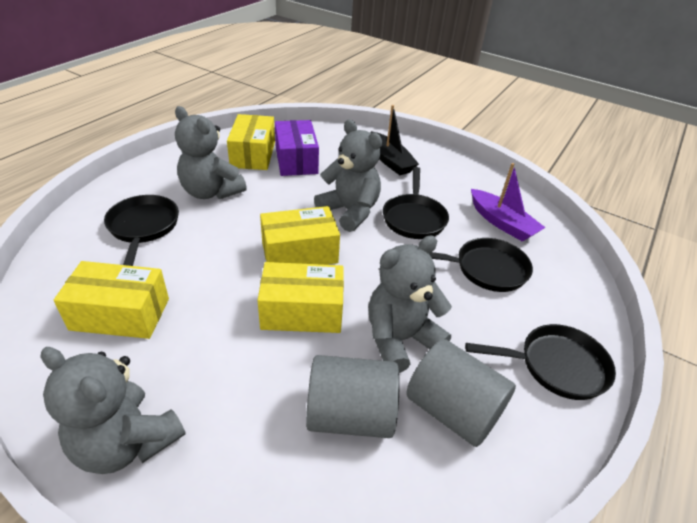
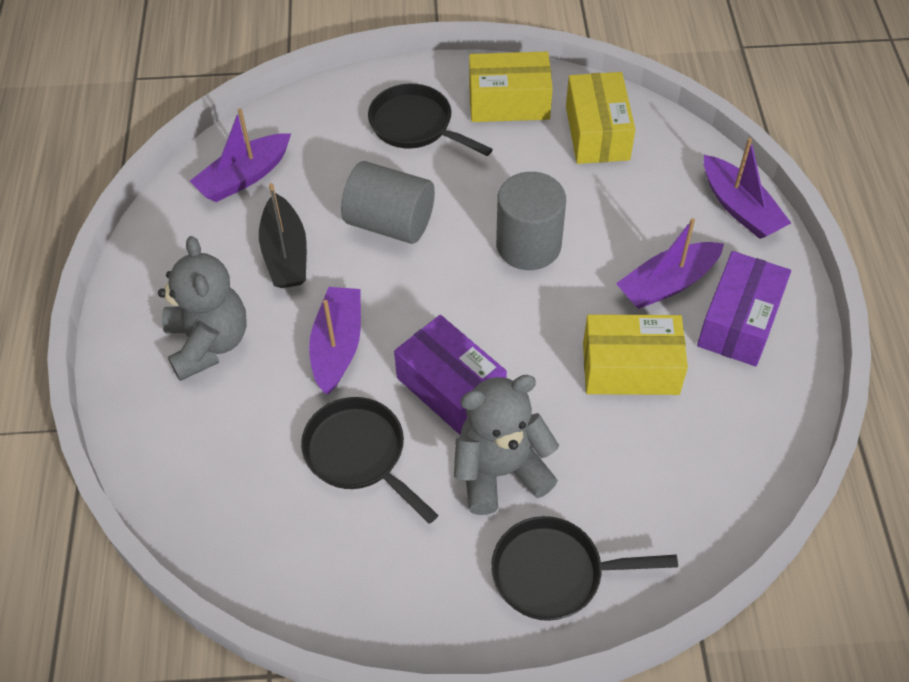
black pan: 4 -> 3
grey teddy bear: 4 -> 2
purple boat: 1 -> 4
purple box: 1 -> 2
yellow box: 4 -> 3

